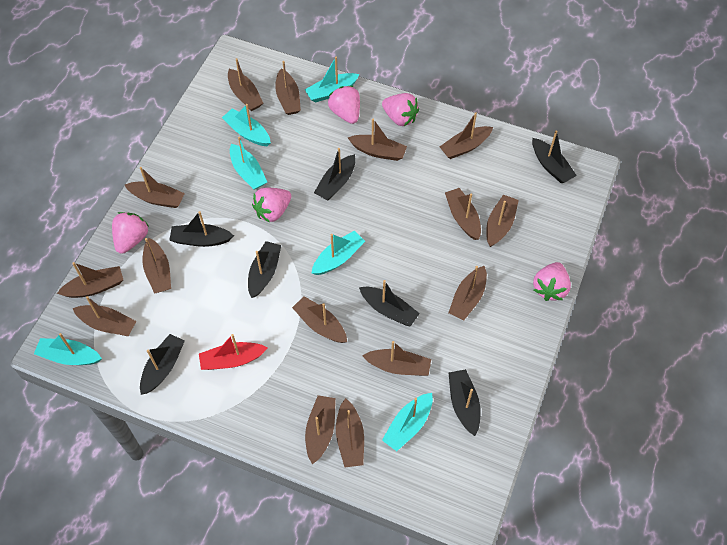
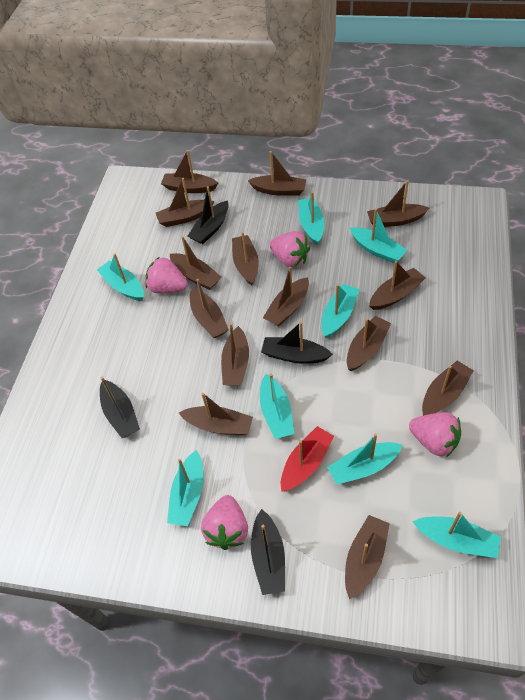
black boat: 7 -> 4
brown boat: 15 -> 14
pink strawberry: 5 -> 4
turquoise boat: 6 -> 8

